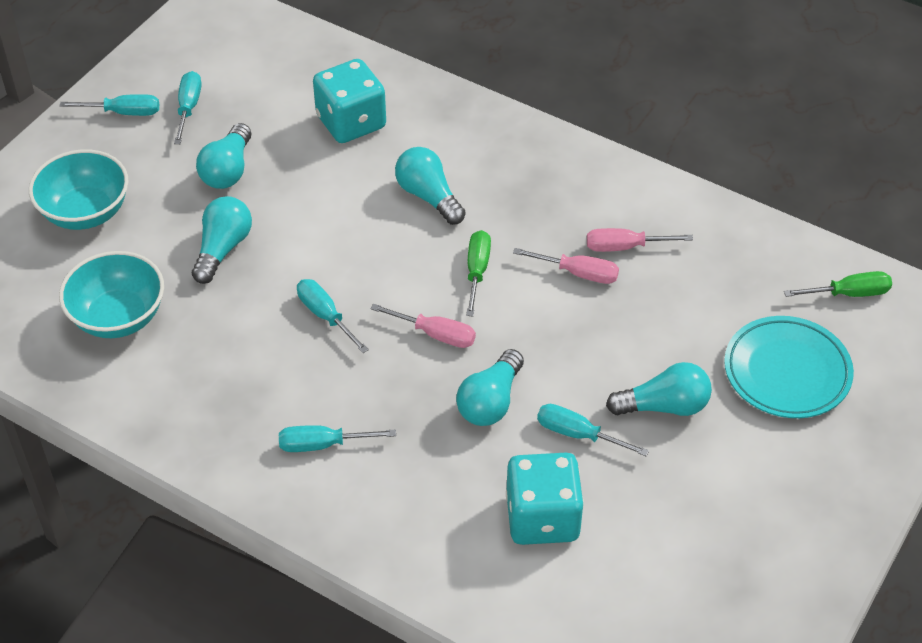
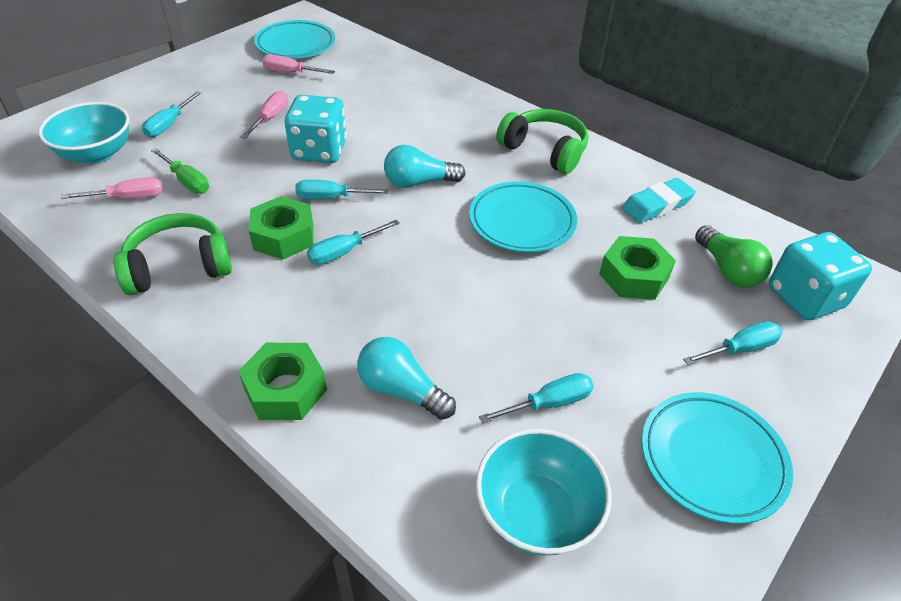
green headphones: 0 -> 2
green light bulb: 0 -> 1
green nut: 0 -> 3
green screwdriver: 2 -> 1
turquoise eraser: 0 -> 1
turquoise light bulb: 5 -> 2
turquoise plate: 1 -> 3

